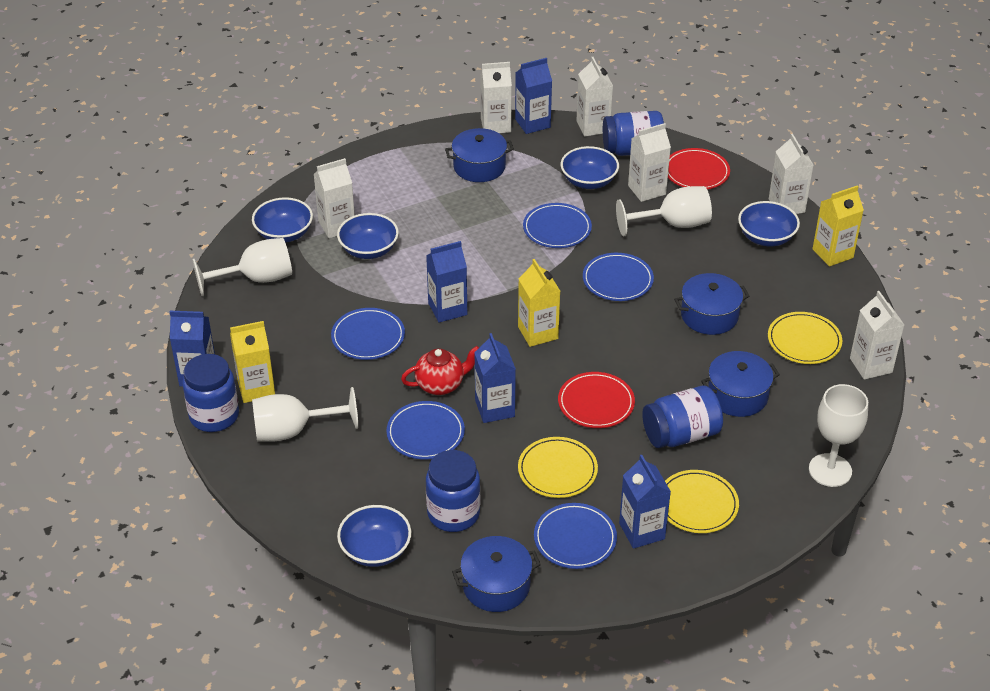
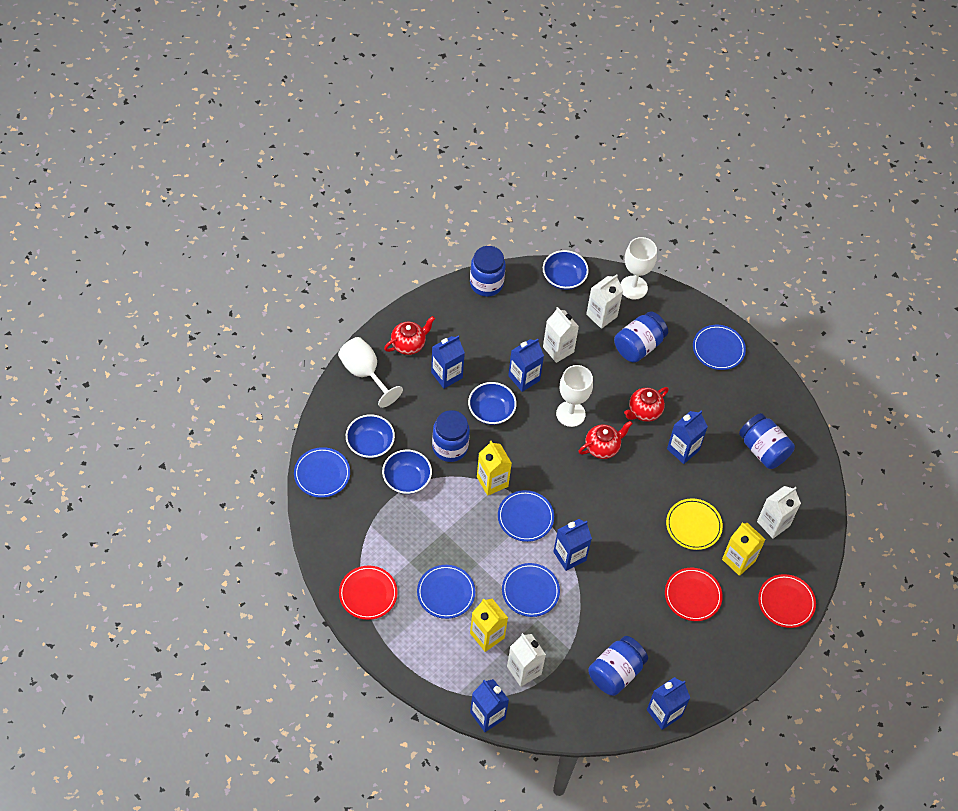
blue bowl: 5 -> 4
blue carton: 5 -> 6
blue jar: 4 -> 5
blue pot: 4 -> 0
red plate: 2 -> 3
red teapot: 1 -> 3
white carton: 6 -> 4
white goblet: 4 -> 3
yellow plate: 3 -> 1

